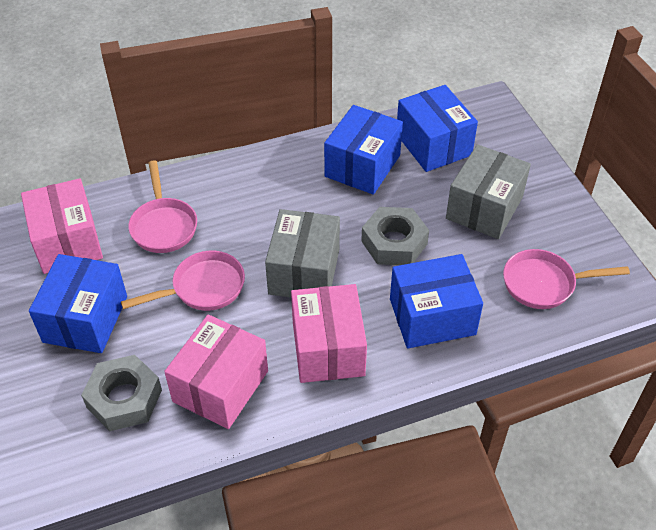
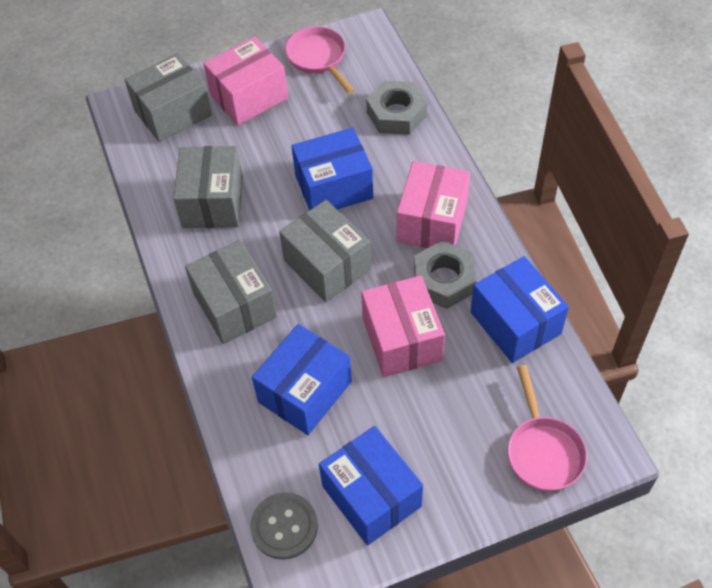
grey box: 2 -> 4
grey button: 0 -> 1
pink pan: 3 -> 2

